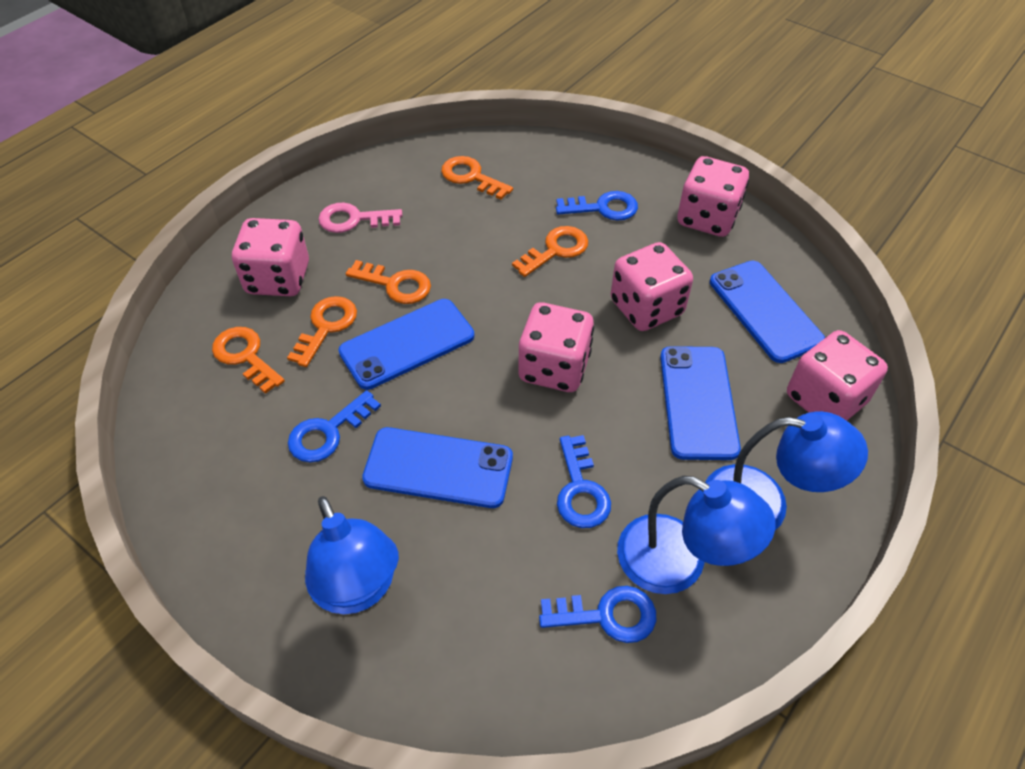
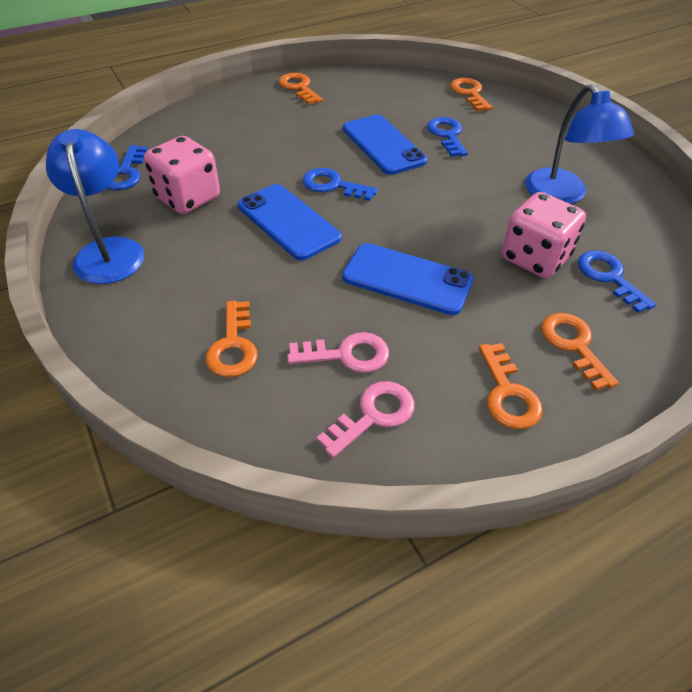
blue lamp: 3 -> 2
blue phone: 4 -> 3
pink dice: 5 -> 2
pink key: 1 -> 2

